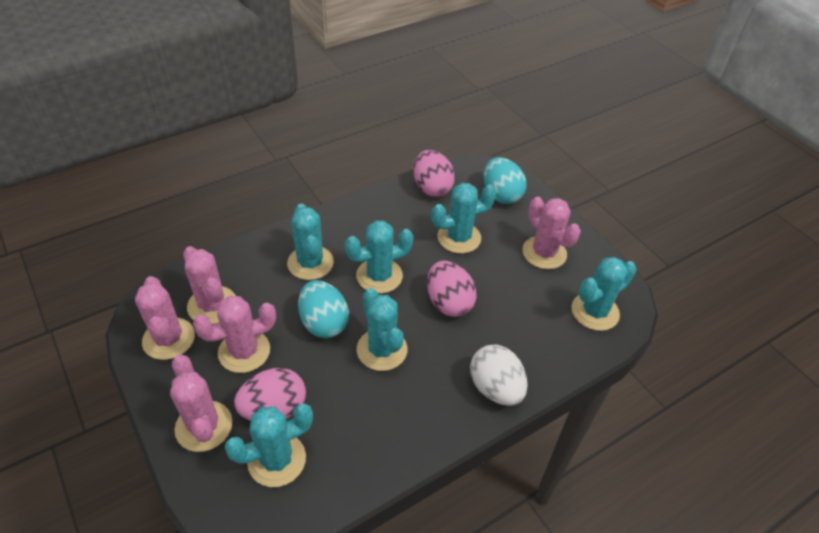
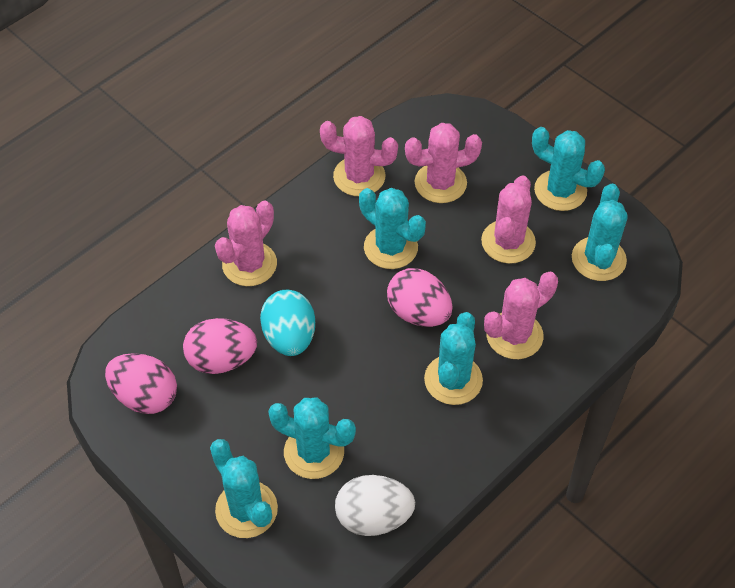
turquoise egg: 2 -> 1

